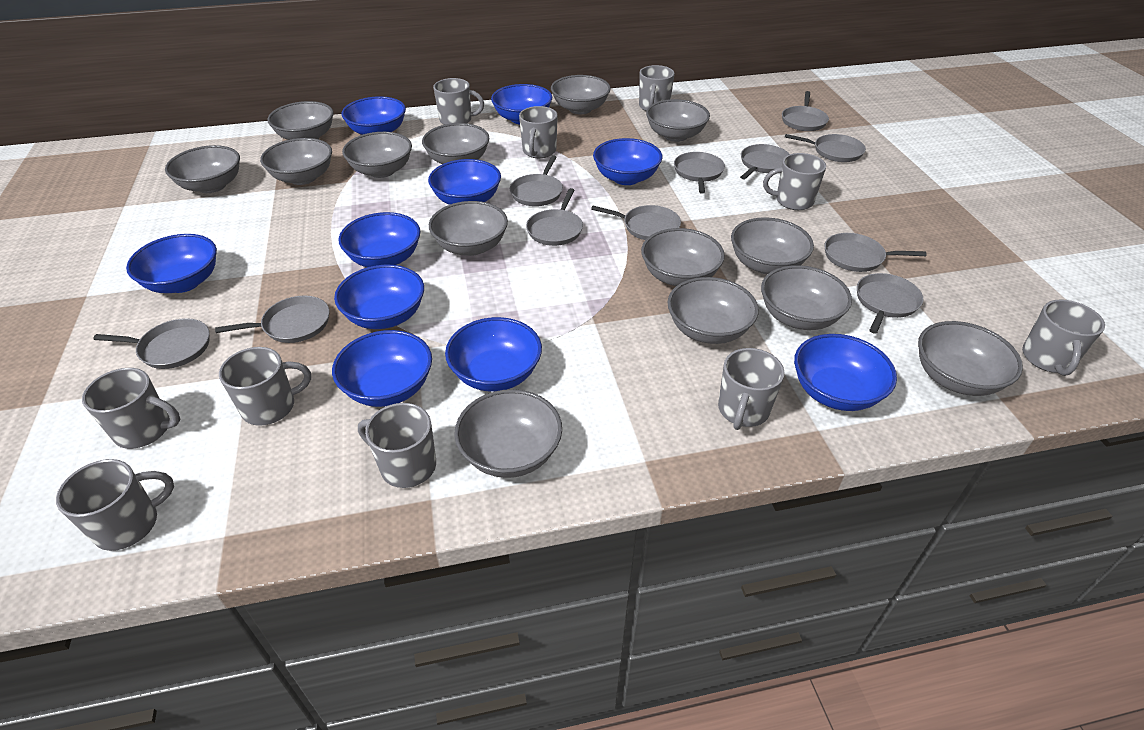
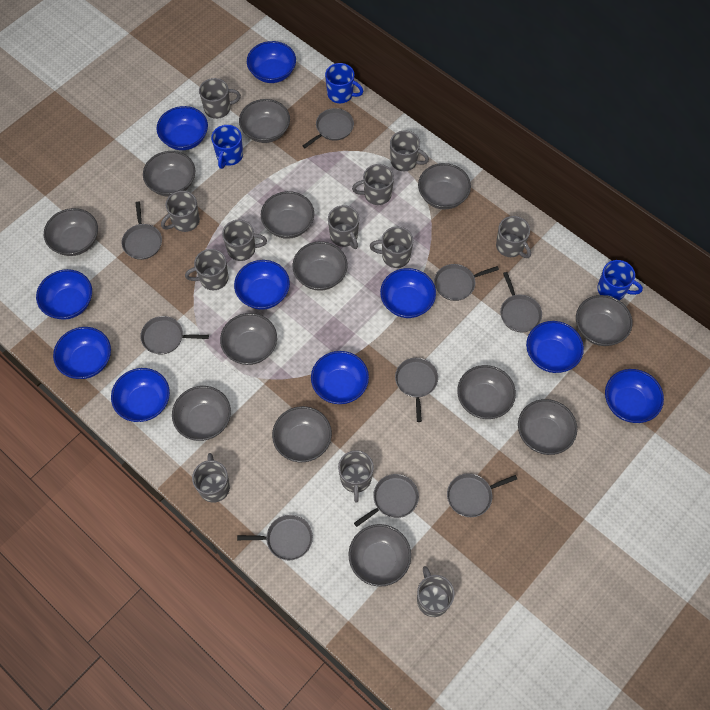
blue mug: 0 -> 3
grey bowl: 14 -> 13
grey mug: 10 -> 12
grey pan: 11 -> 9

